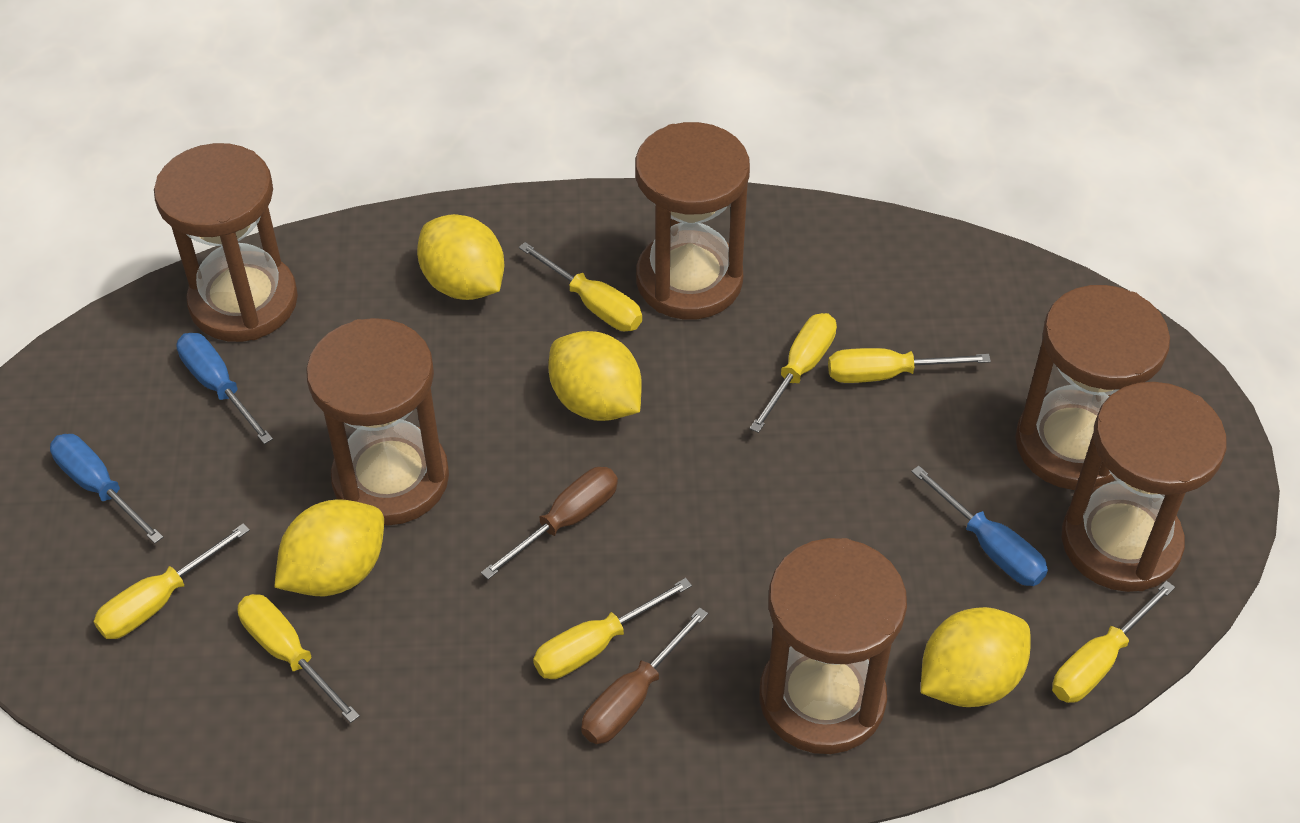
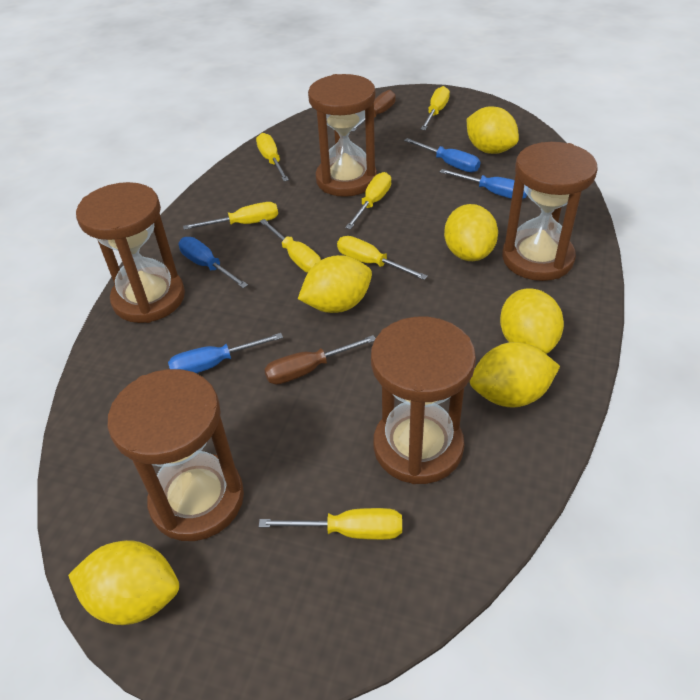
blue screwdriver: 3 -> 4
brown hourglass: 6 -> 5
yellow lemon: 4 -> 6

